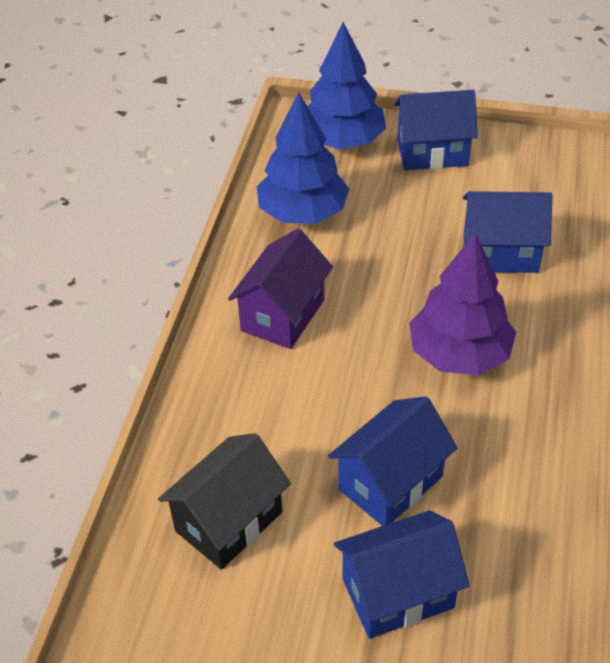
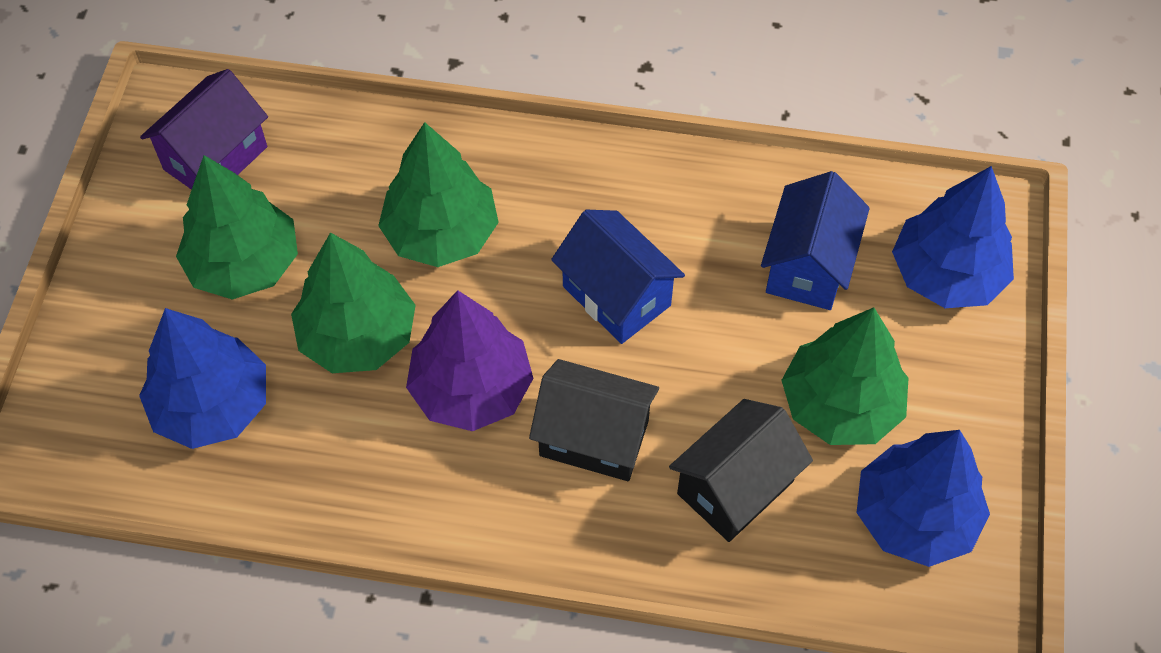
black house: 1 -> 2
blue house: 4 -> 2
blue tree: 2 -> 3
green tree: 0 -> 4

